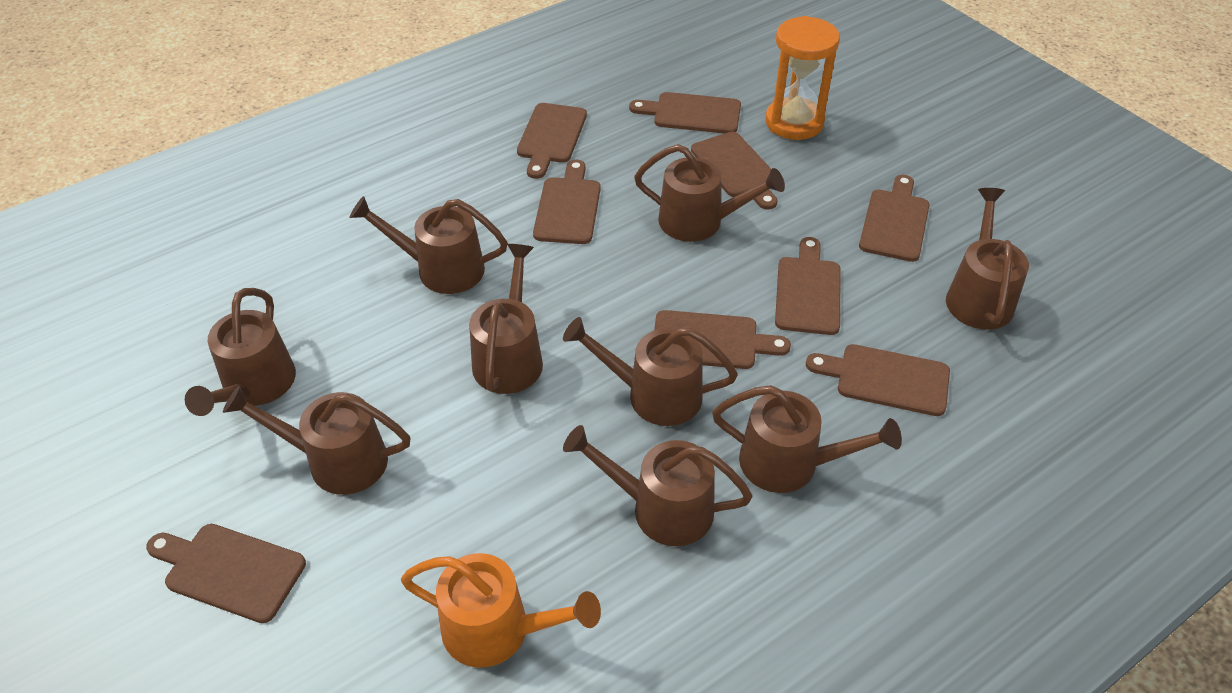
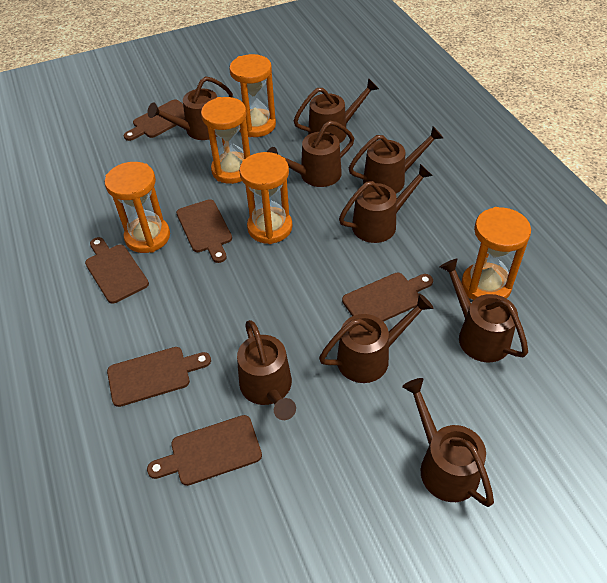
brown cutting board: 9 -> 6
orange hourglass: 1 -> 5
orange watering can: 1 -> 0

